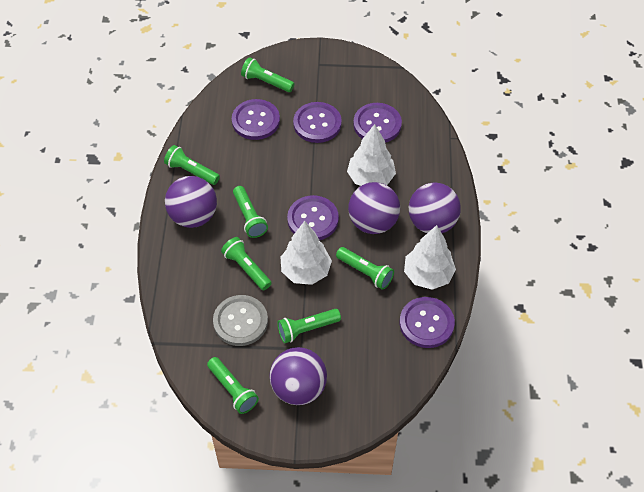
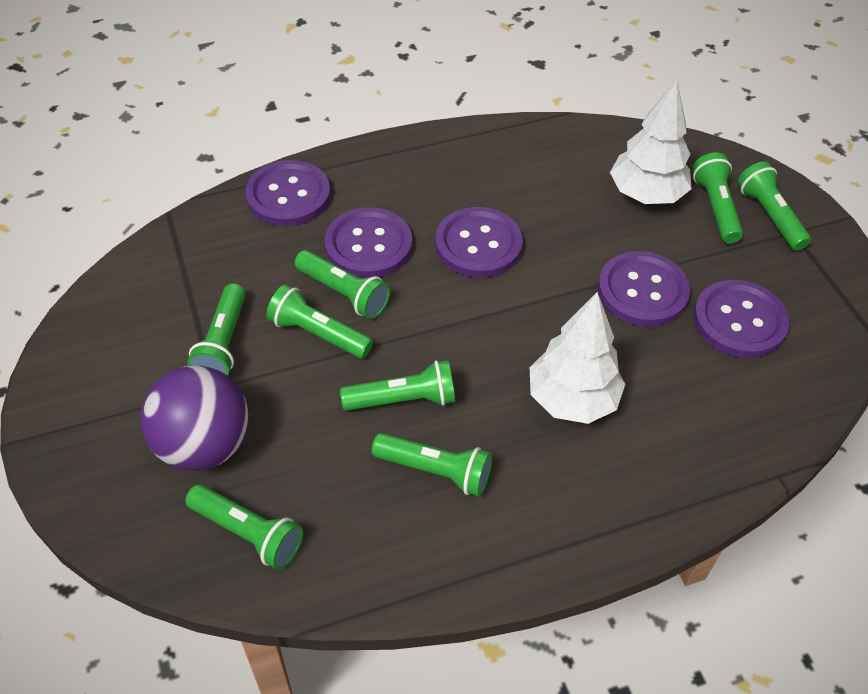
green flashlight: 7 -> 8
grey button: 1 -> 0
purple ball: 4 -> 1
white tree: 3 -> 2

